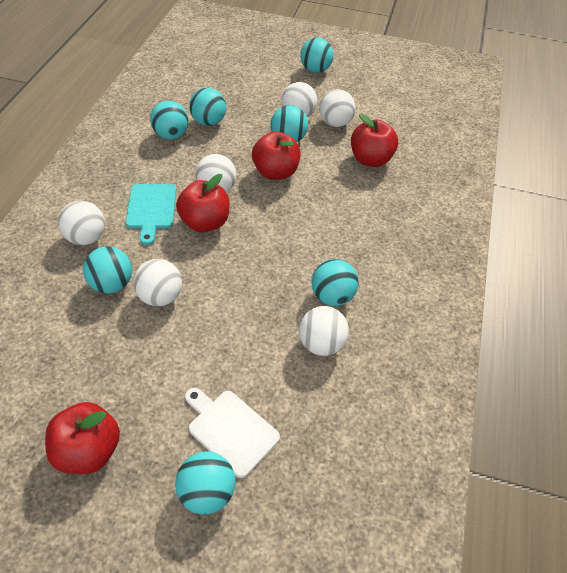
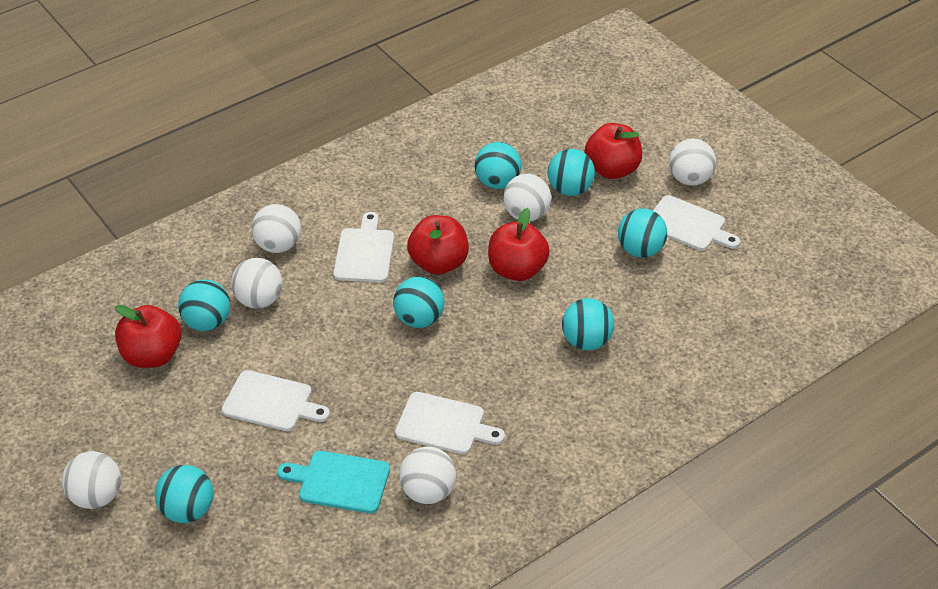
white cutting board: 1 -> 4

